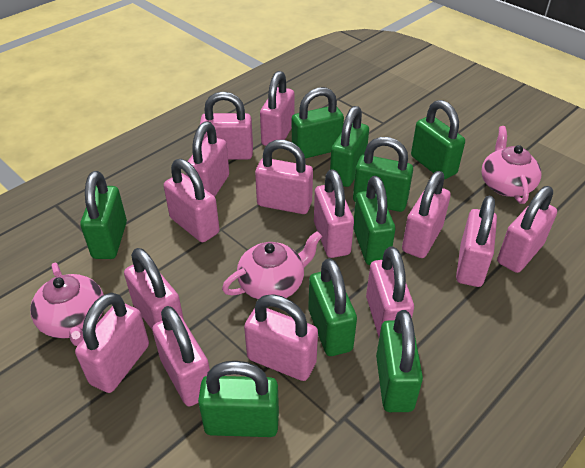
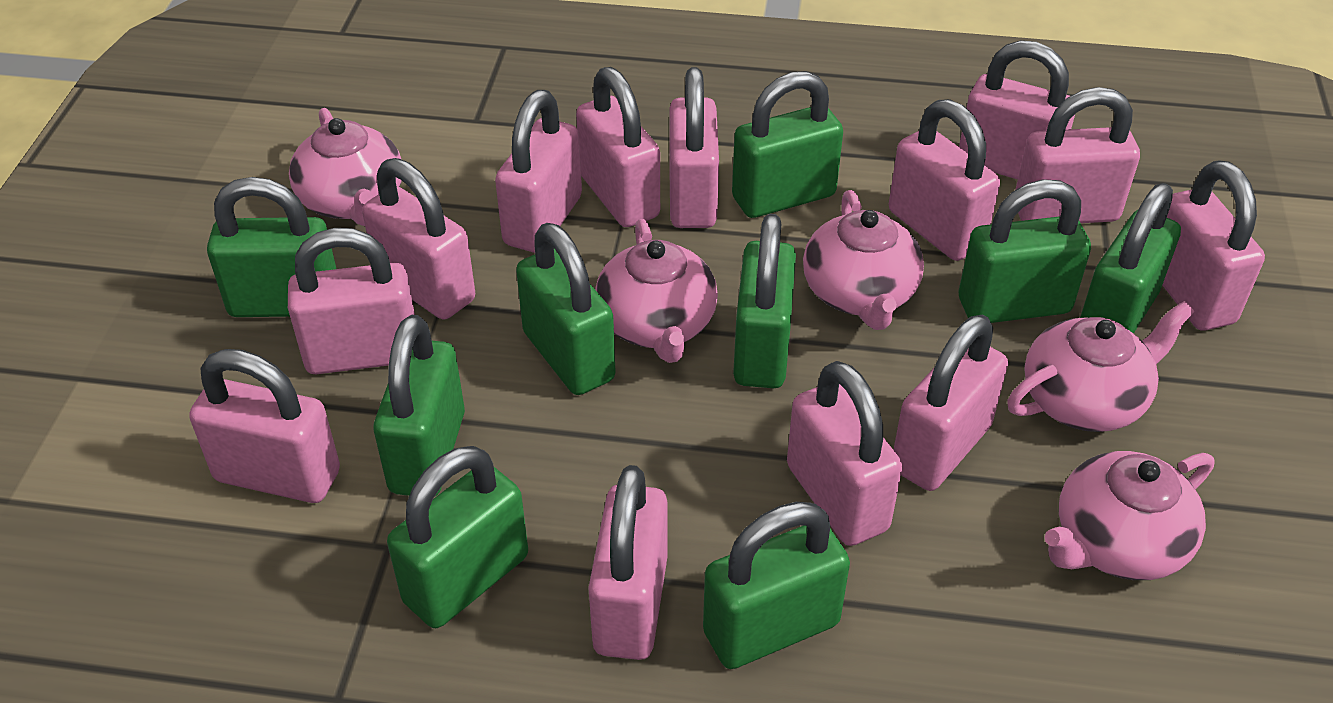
pink padlock: 14 -> 13
pink teapot: 3 -> 5

